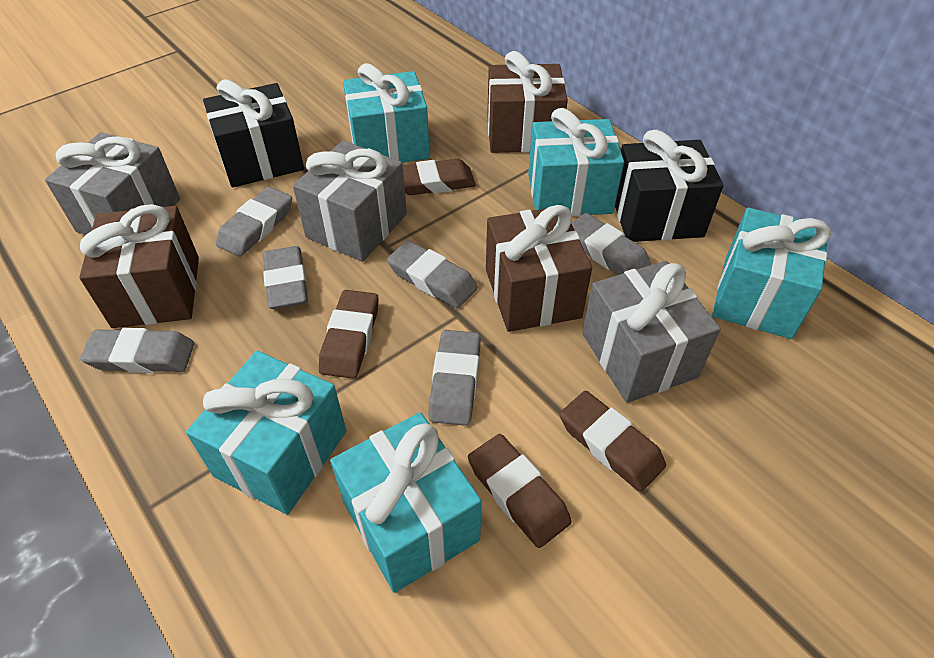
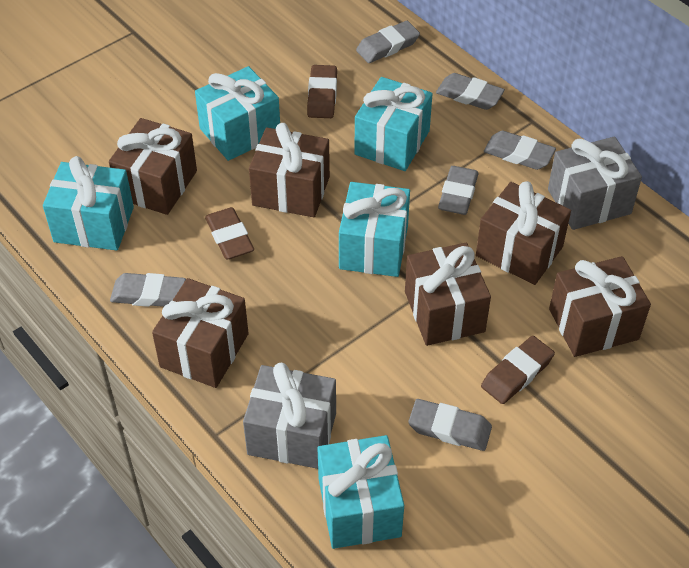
black gift: 2 -> 0
brown eraser: 4 -> 3
brown gift: 3 -> 6
grey gift: 3 -> 2

